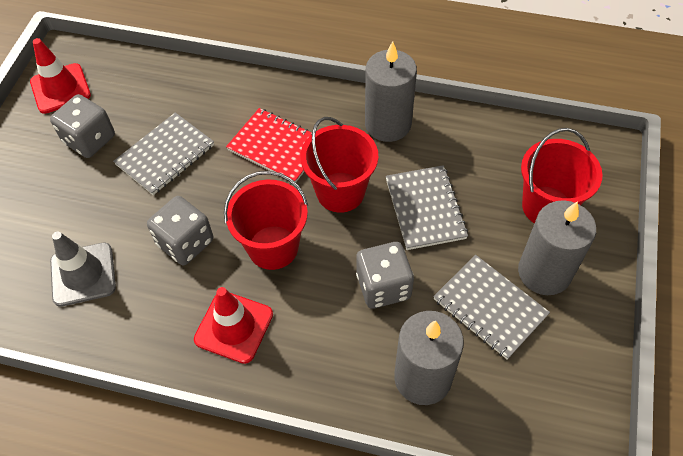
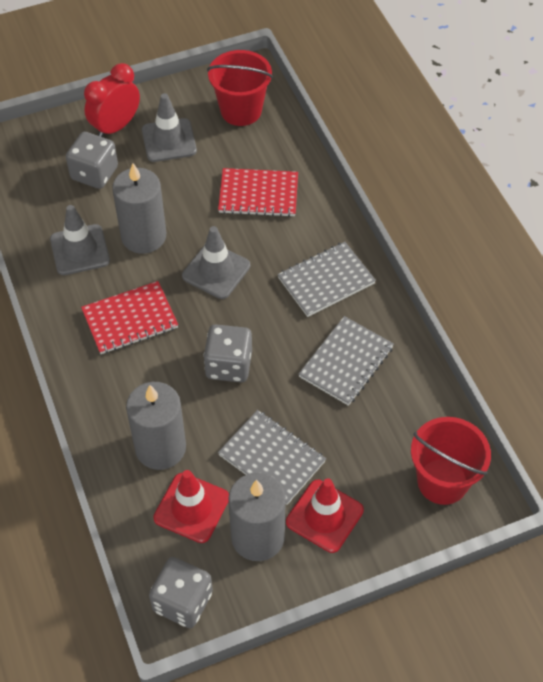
grey traffic cone: 1 -> 3
red bucket: 3 -> 2
red clock: 0 -> 1
red notebook: 1 -> 2

